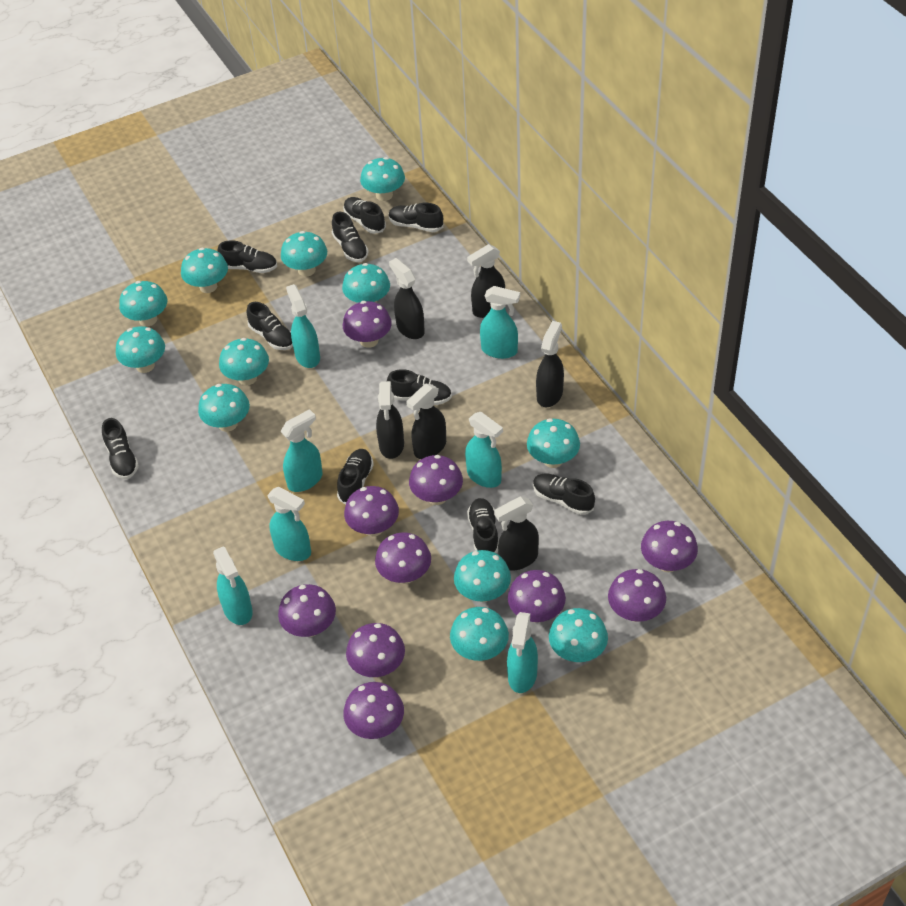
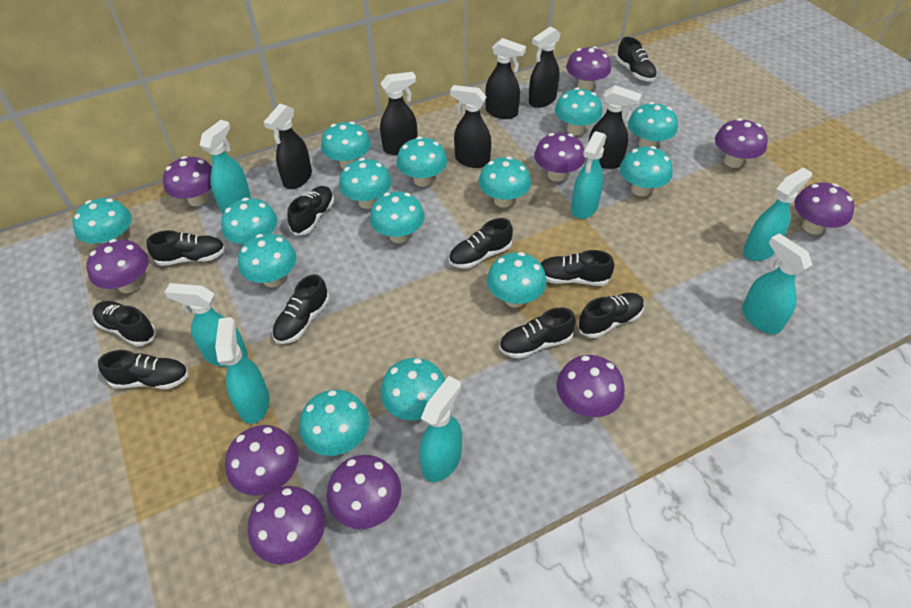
turquoise mushroom: 12 -> 14

